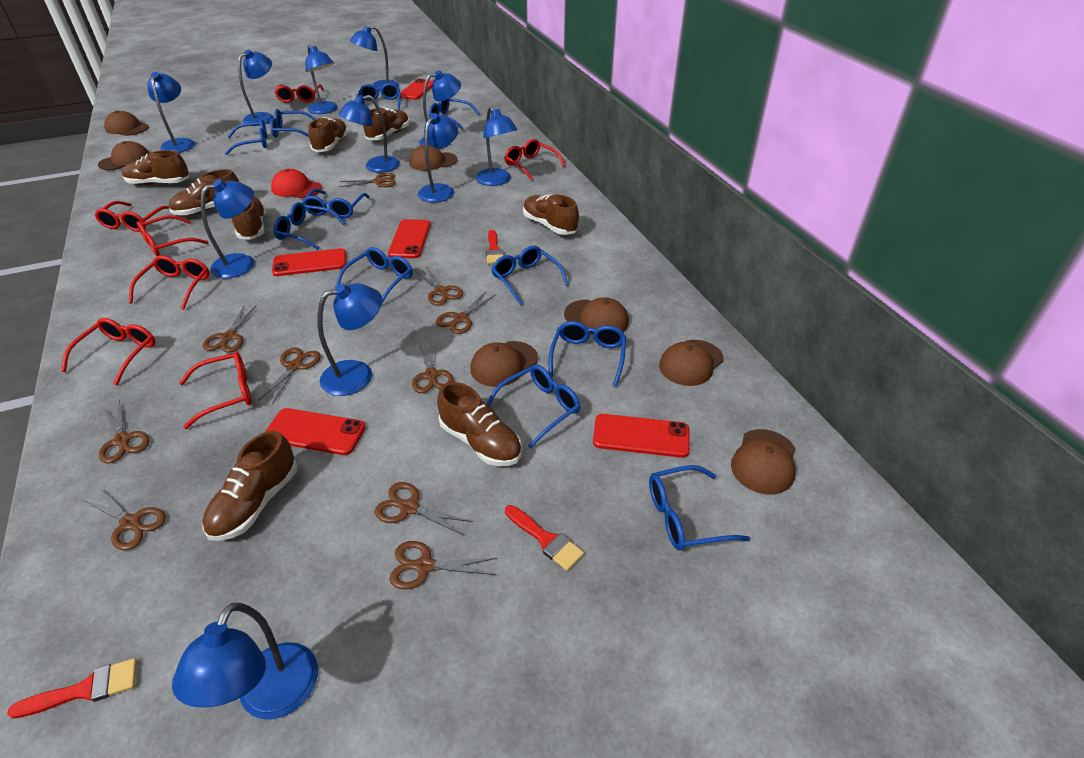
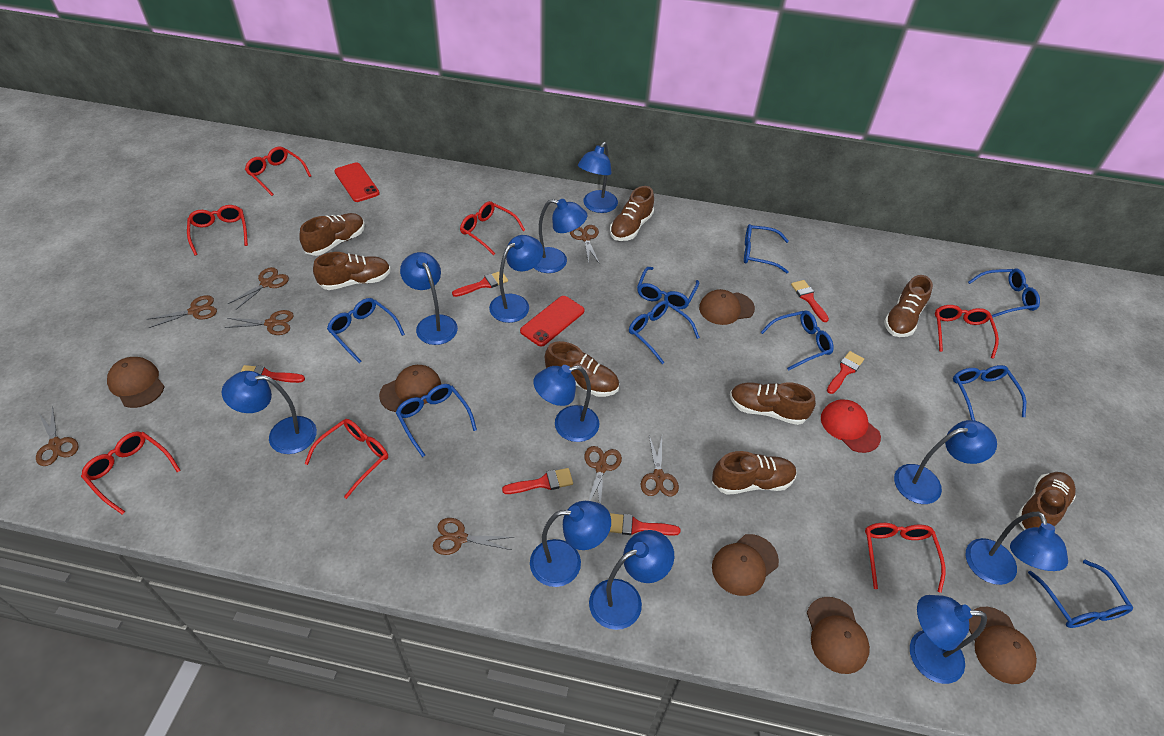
blue glasses: 11 -> 9
brown cap: 7 -> 6
brown scissors: 10 -> 8
red brush: 3 -> 6
red phone: 5 -> 2

